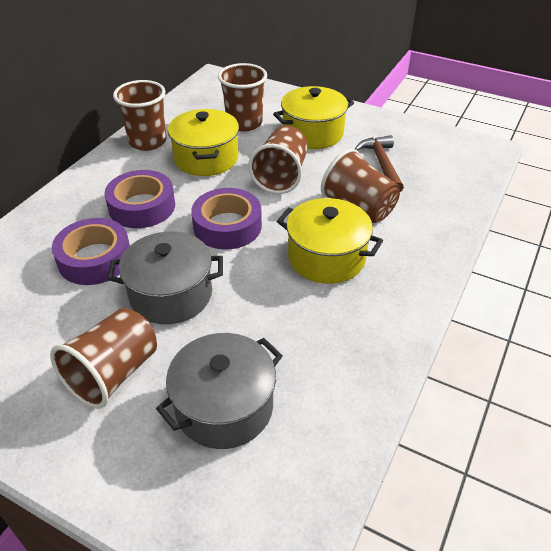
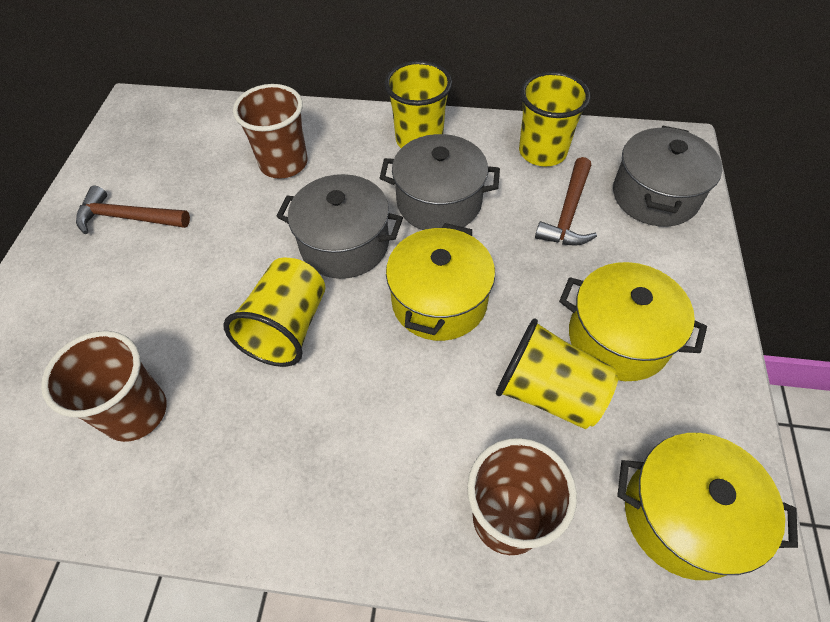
brown cup: 5 -> 3
brown hammer: 1 -> 2
grey pot: 2 -> 3
purple tape: 3 -> 0
yellow cup: 0 -> 4

